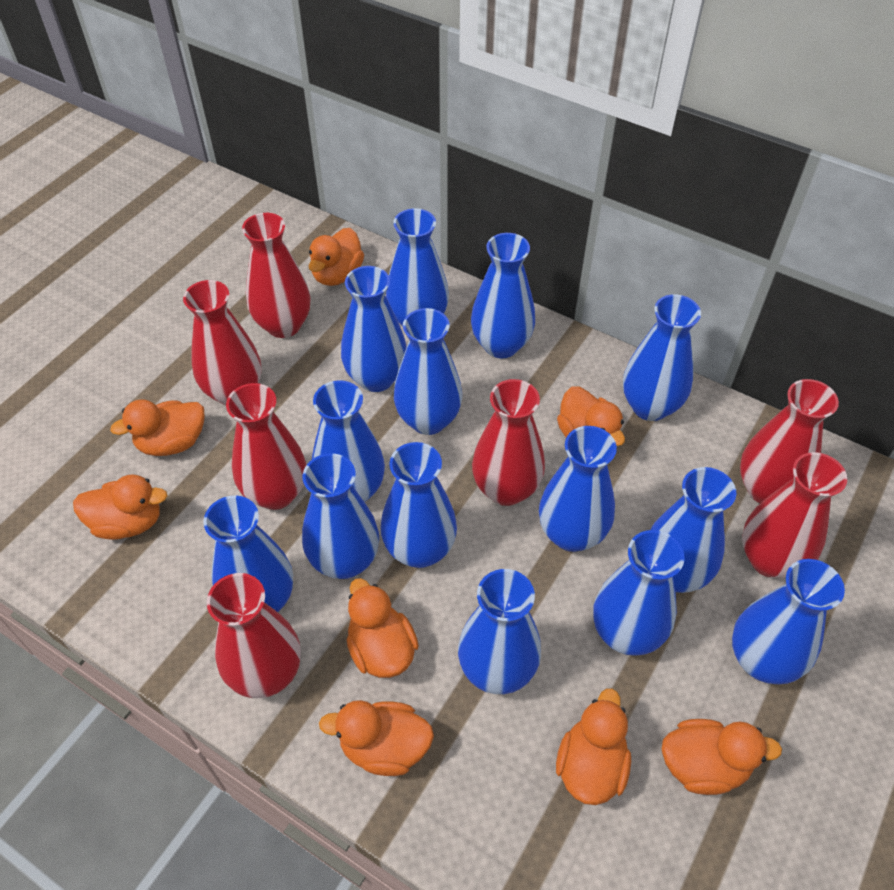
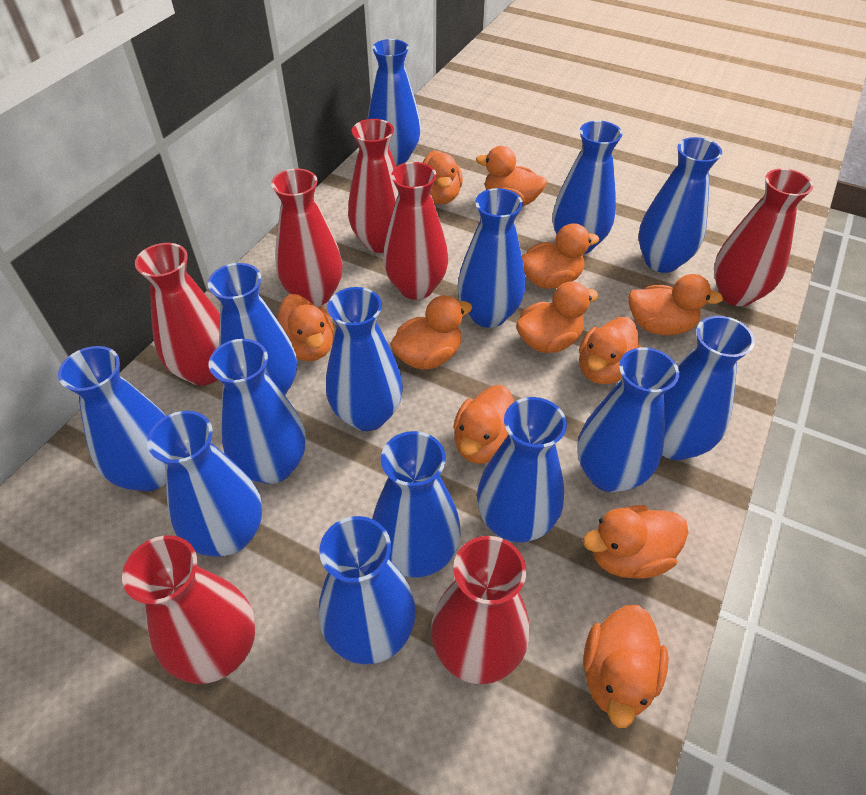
orange duck: 8 -> 11

